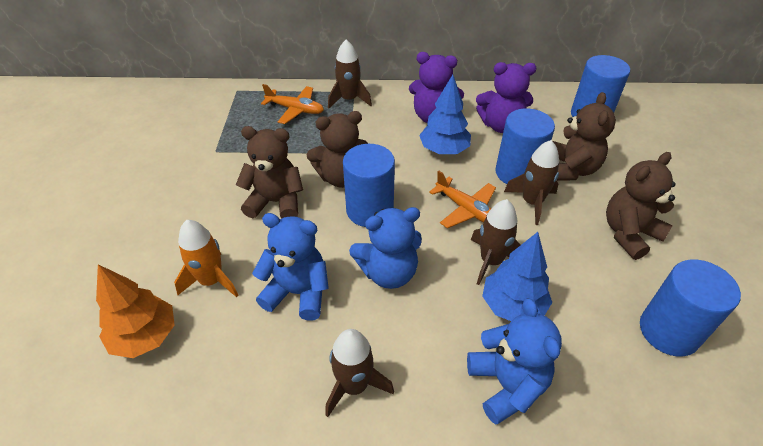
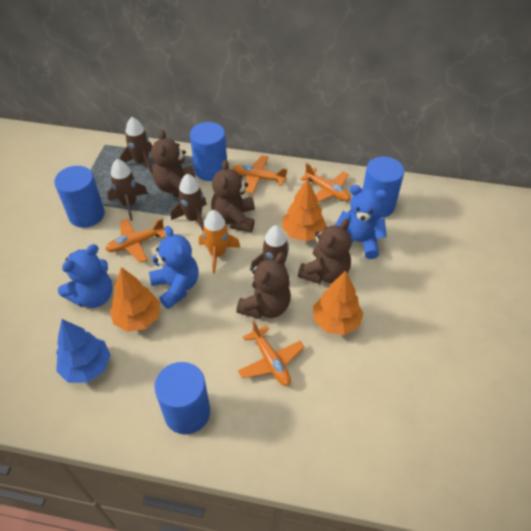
blue tree: 2 -> 1
orange plane: 2 -> 4
orange tree: 1 -> 3
purple teddy bear: 2 -> 0

